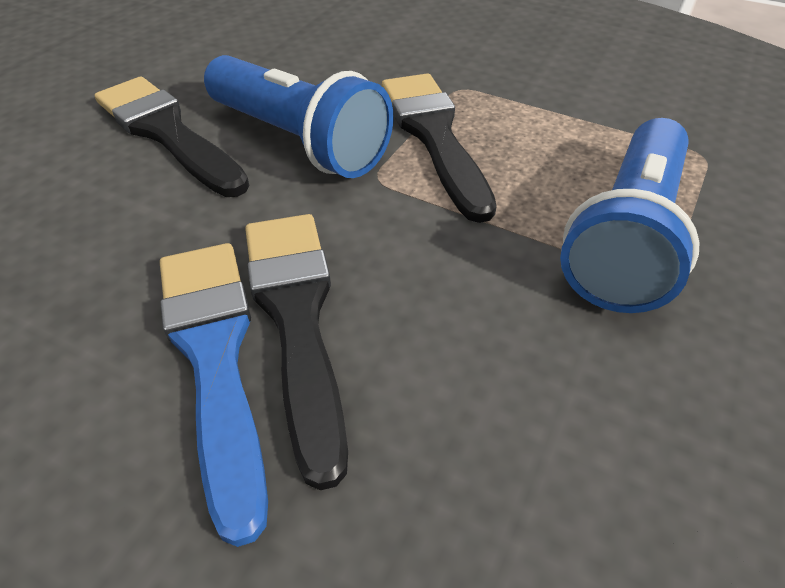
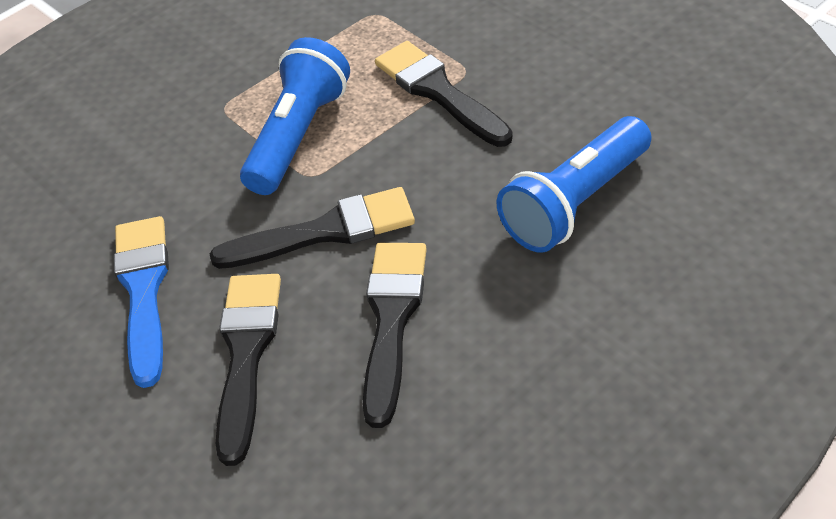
black brush: 3 -> 4

